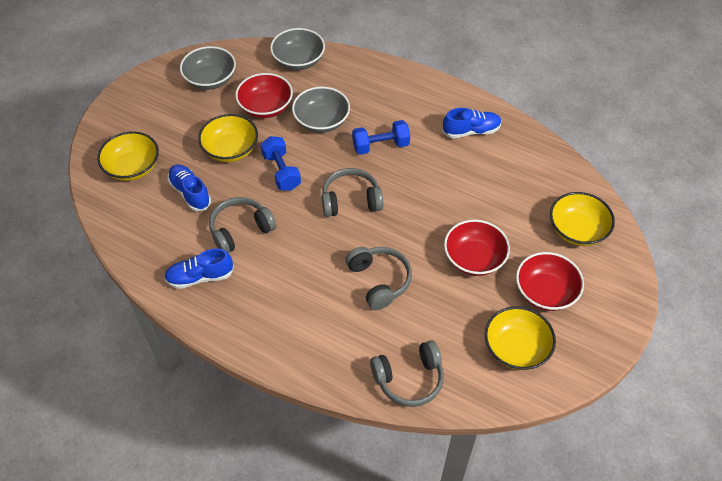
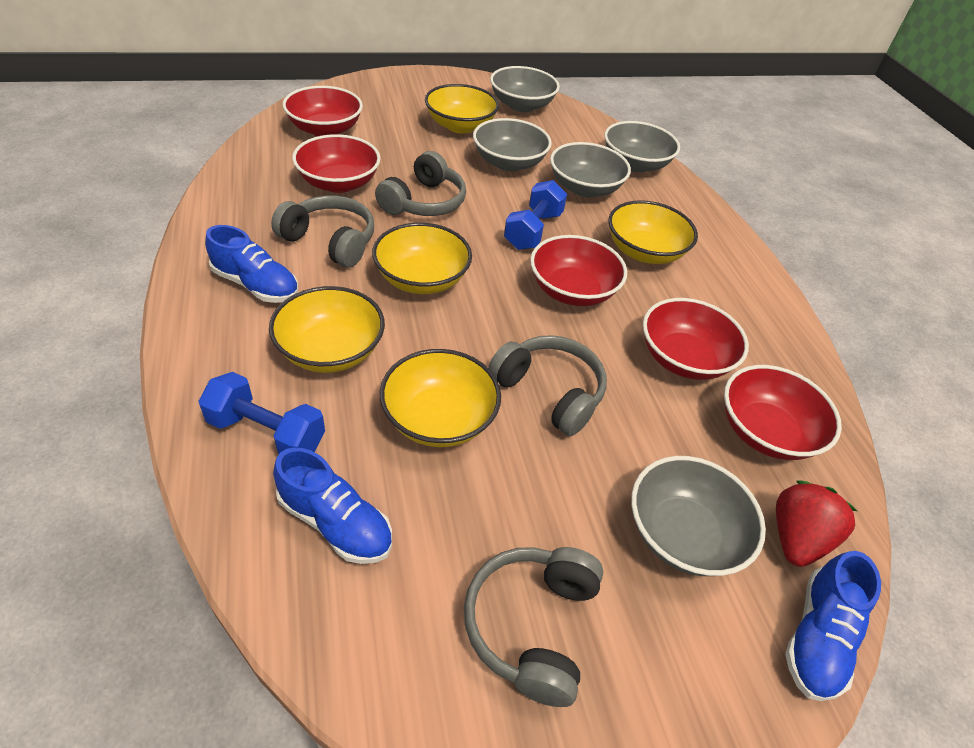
grey bowl: 3 -> 5
red bowl: 3 -> 5
red strawberry: 0 -> 1
yellow bowl: 4 -> 5

